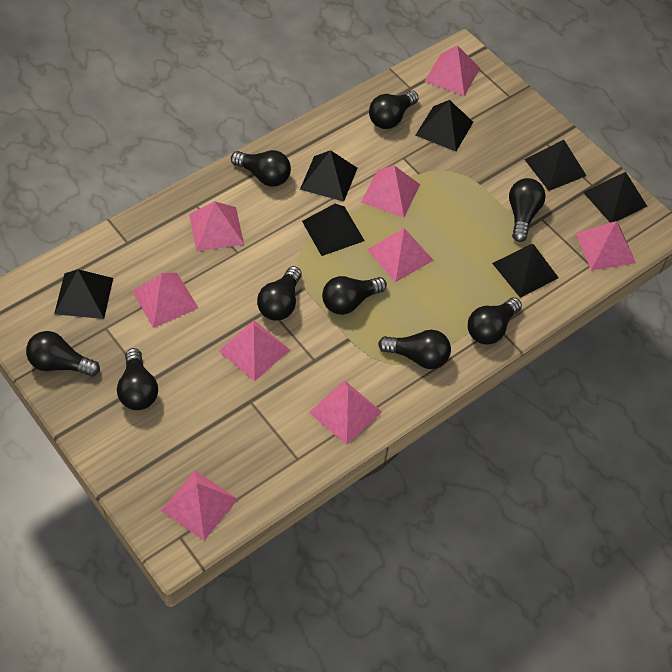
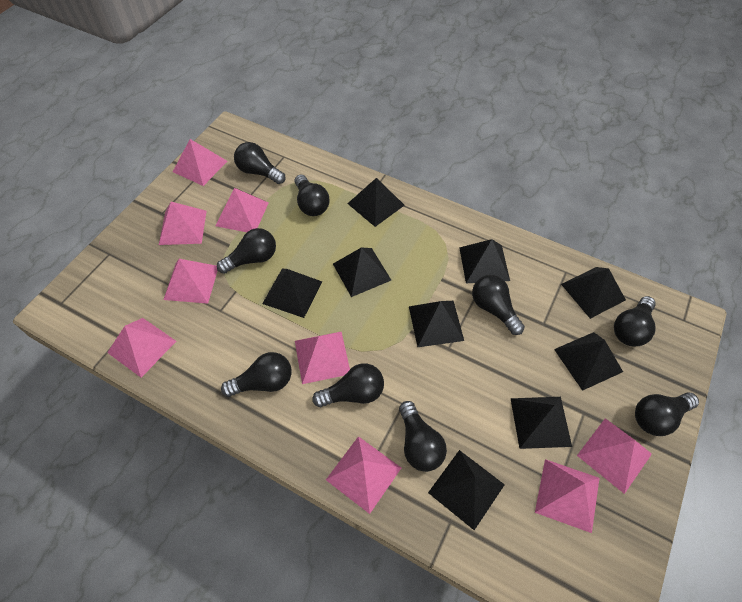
black pyramid: 7 -> 9

